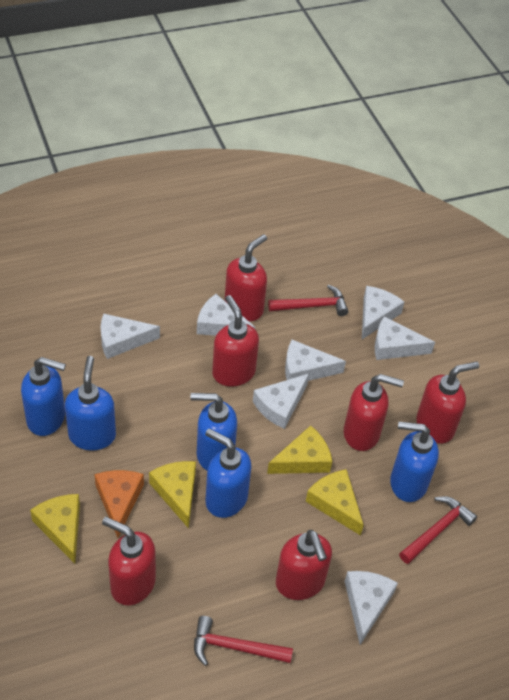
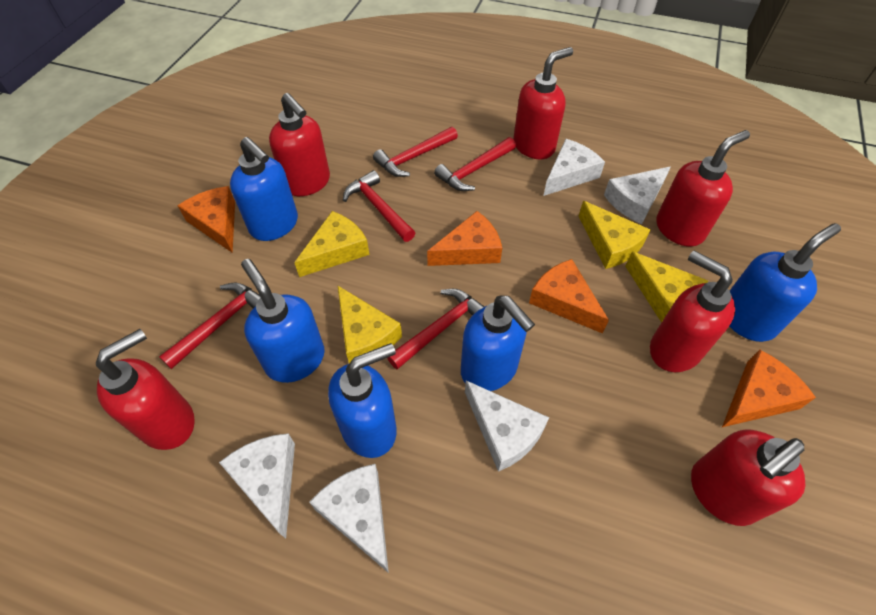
orange cheese: 1 -> 4
red hammer: 3 -> 5
white cheese: 7 -> 5

